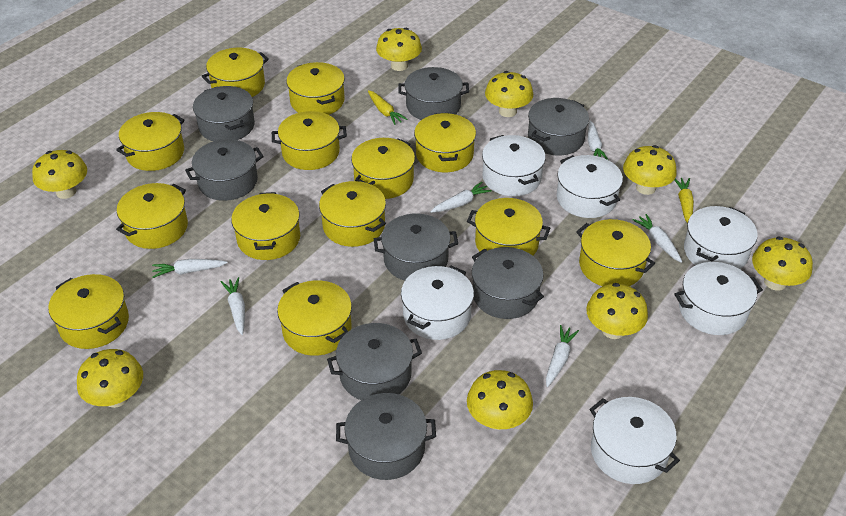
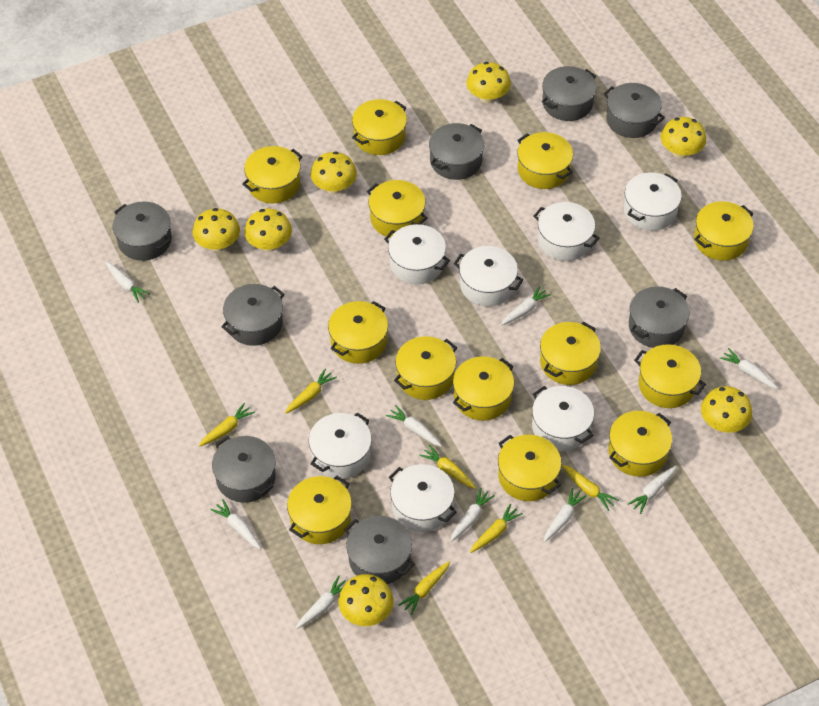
white carrot: 6 -> 9
white pot: 6 -> 7
yellow carrot: 2 -> 6
yellow mushroom: 8 -> 7

